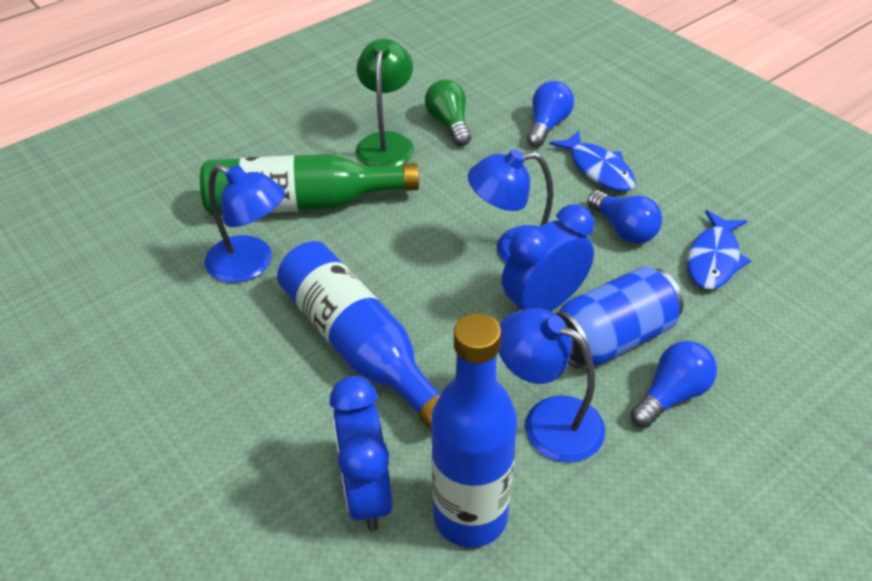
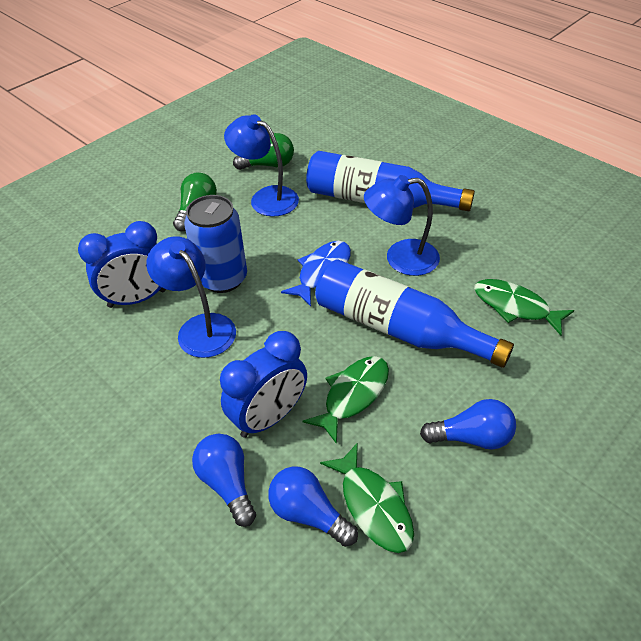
blue fish: 2 -> 1
green bottle: 1 -> 0
green fish: 0 -> 3
green lamp: 1 -> 0
green light bulb: 1 -> 2

